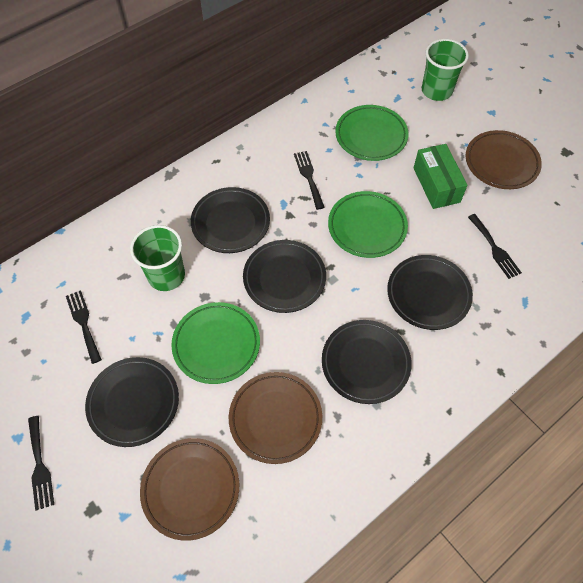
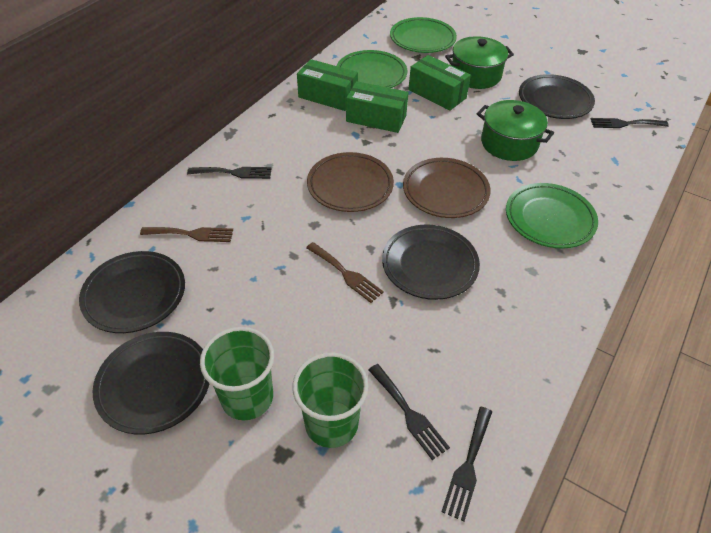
black plate: 5 -> 4
brown fork: 0 -> 2
brown plate: 3 -> 2
green box: 1 -> 3
green pot: 0 -> 2

